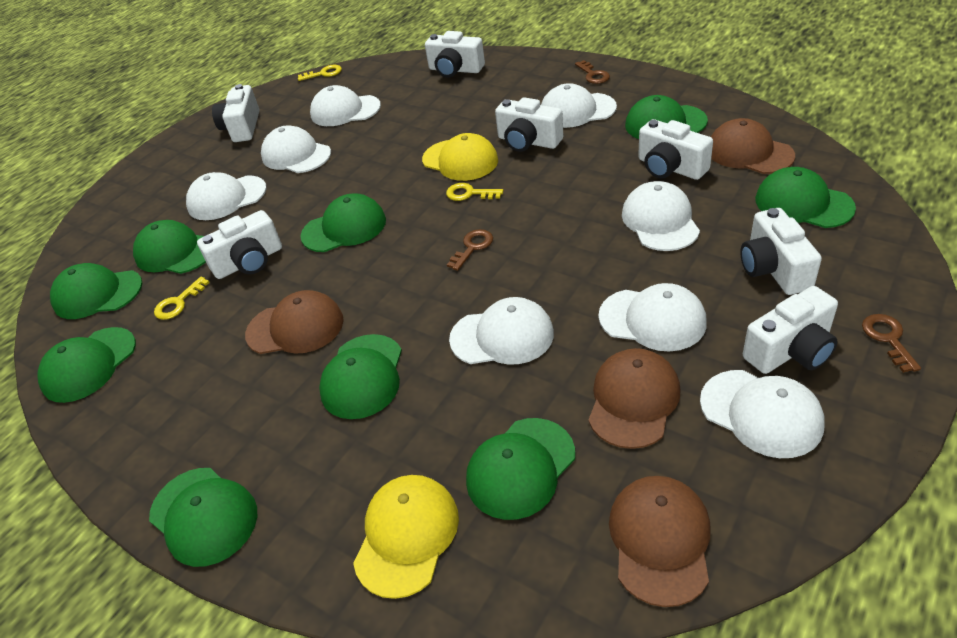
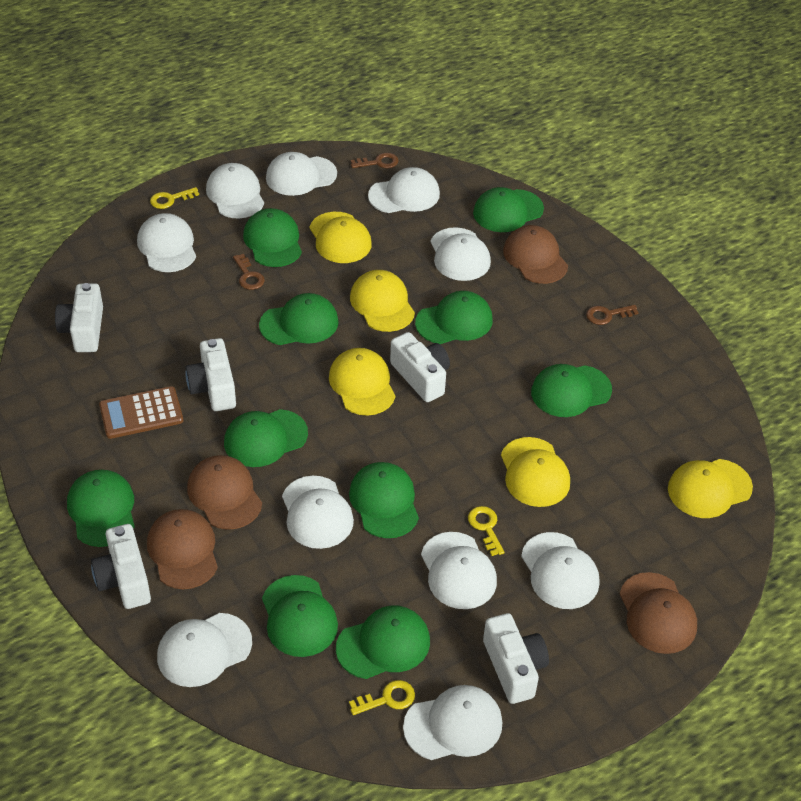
brown calculator: 0 -> 1
green cap: 9 -> 10
white camera: 7 -> 5
white cap: 8 -> 10
yellow cap: 2 -> 5

